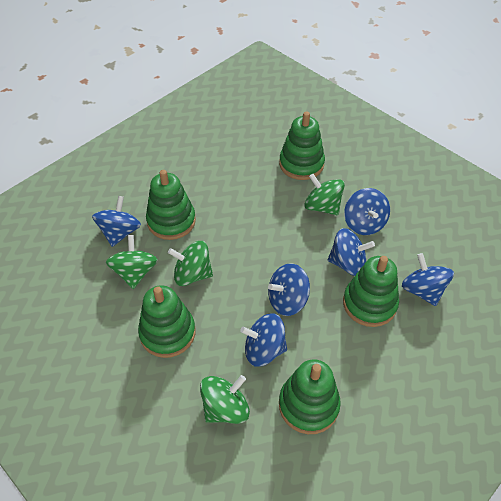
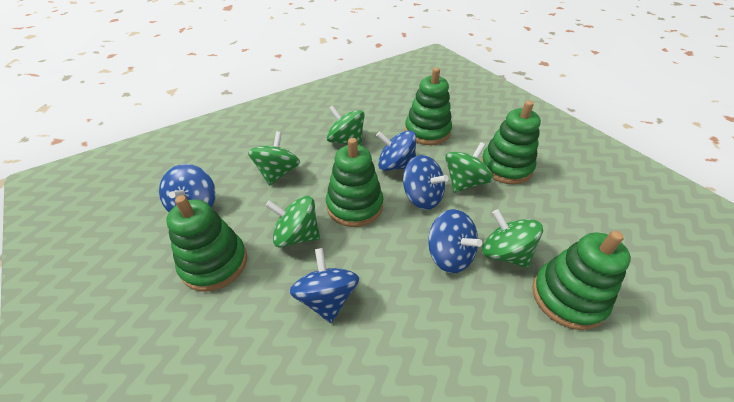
blue spinning top: 6 -> 5
green spinning top: 4 -> 5

